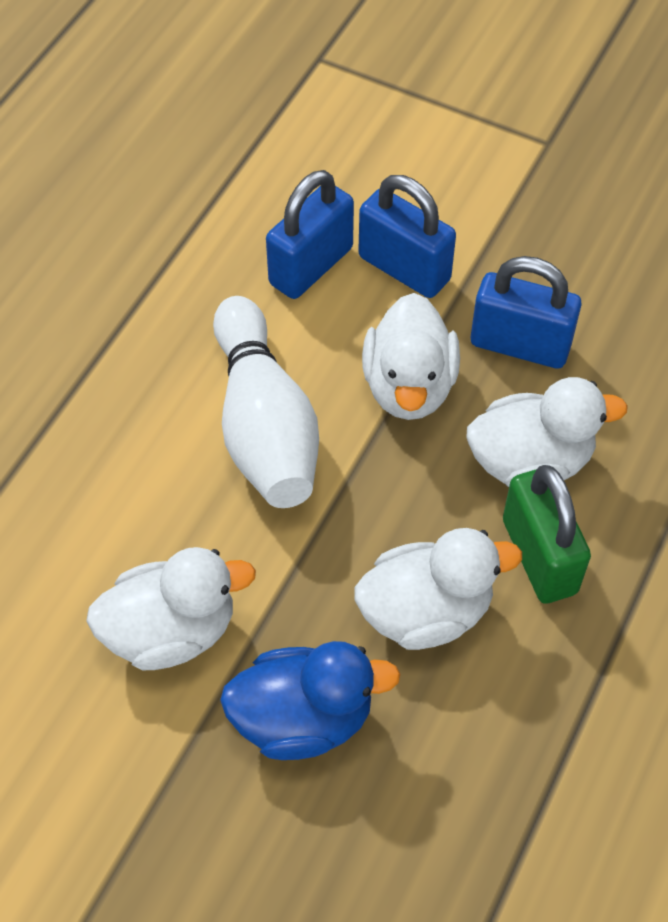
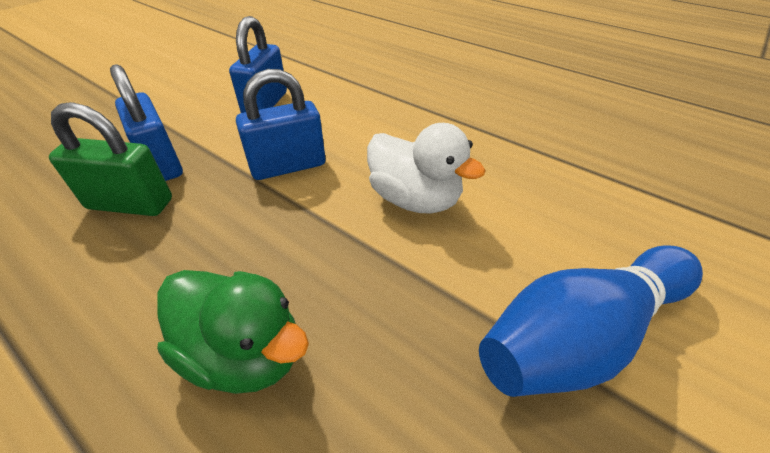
blue bowling pin: 0 -> 1
blue duck: 1 -> 0
green duck: 0 -> 1
white bowling pin: 1 -> 0
white duck: 4 -> 1

